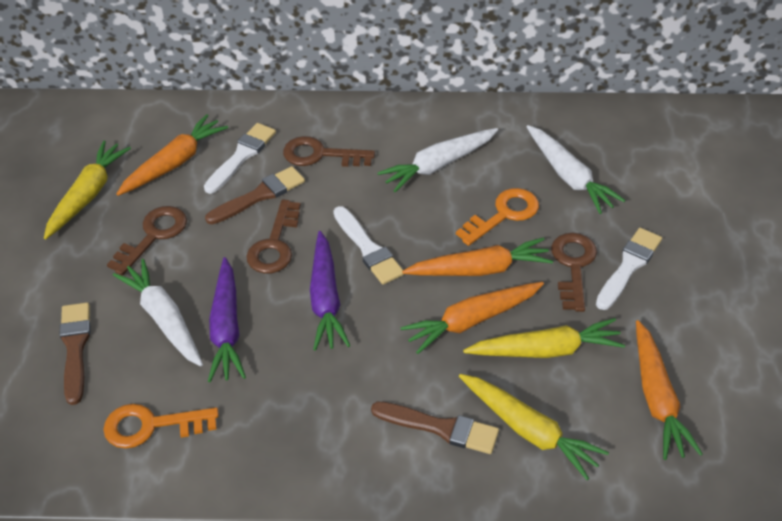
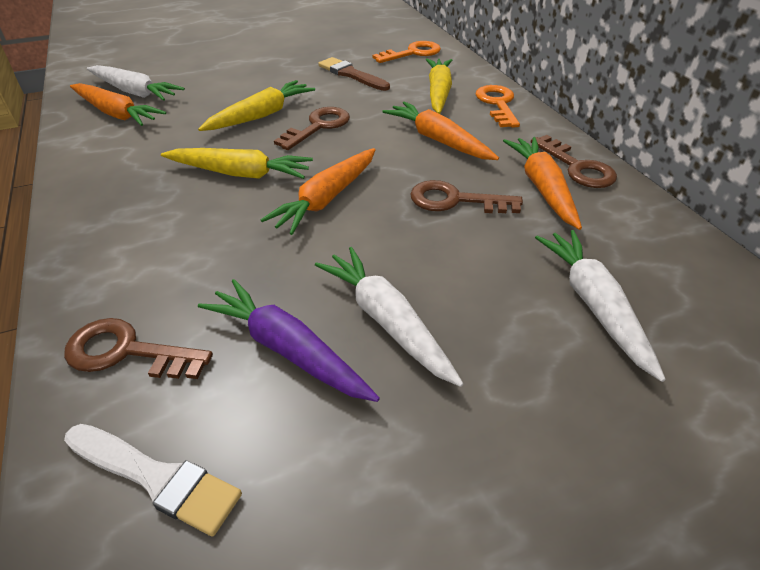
brown brush: 3 -> 1
purple carrot: 2 -> 1
white brush: 3 -> 1

